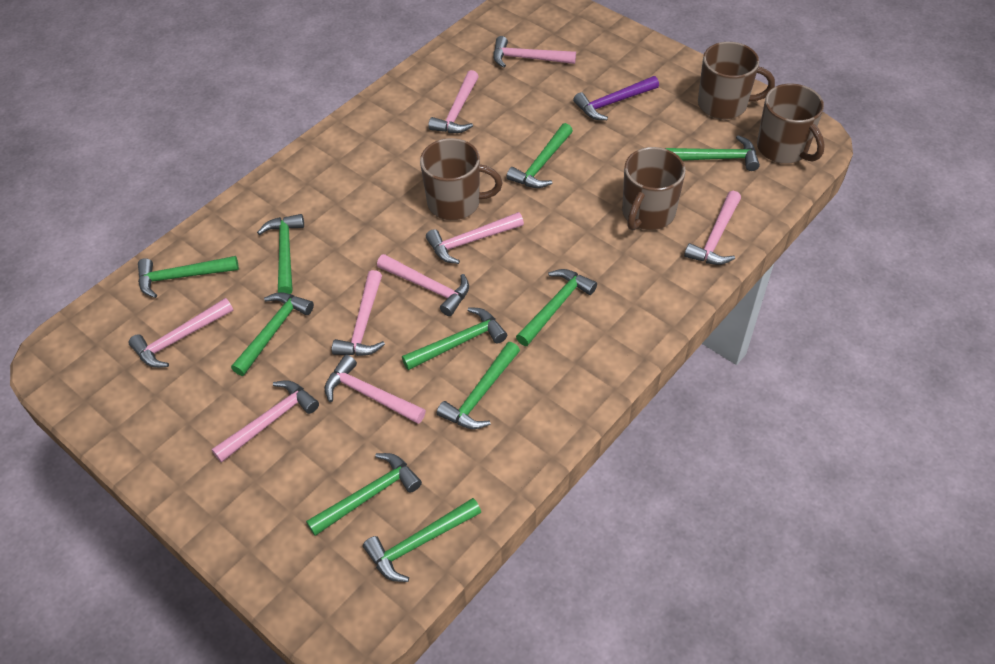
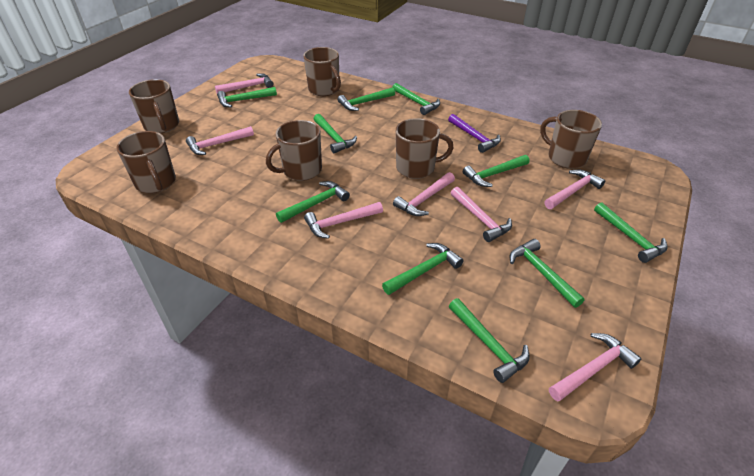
brown mug: 4 -> 6
pink hammer: 9 -> 7

